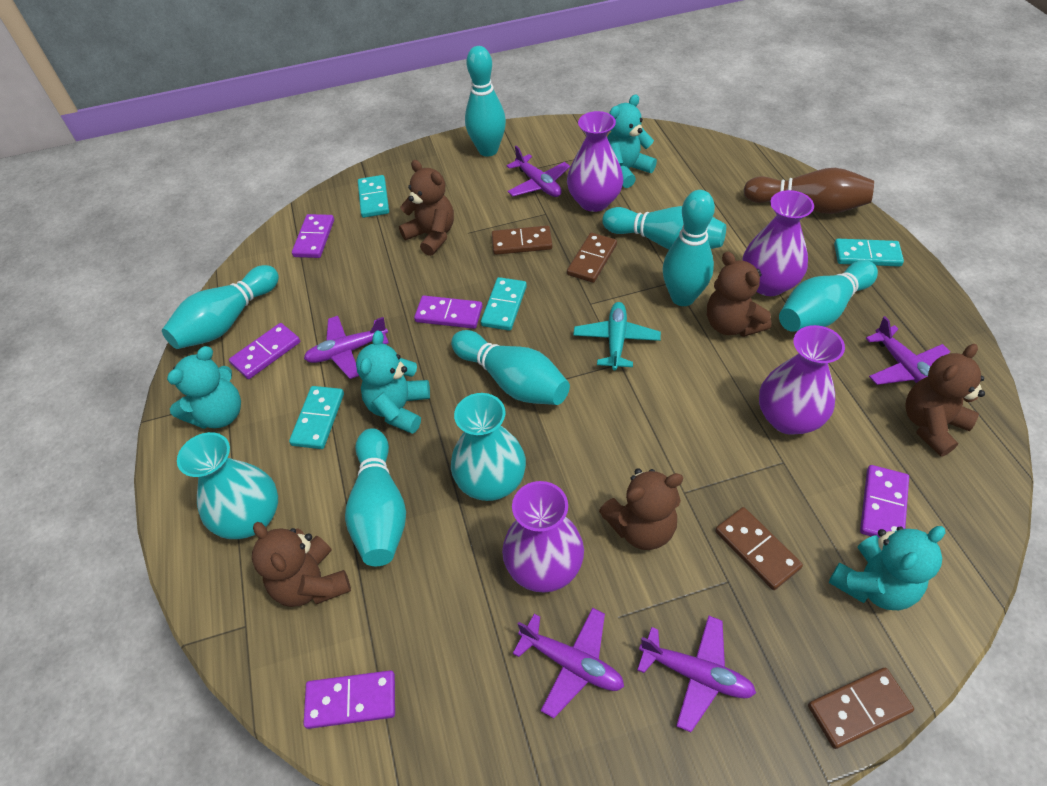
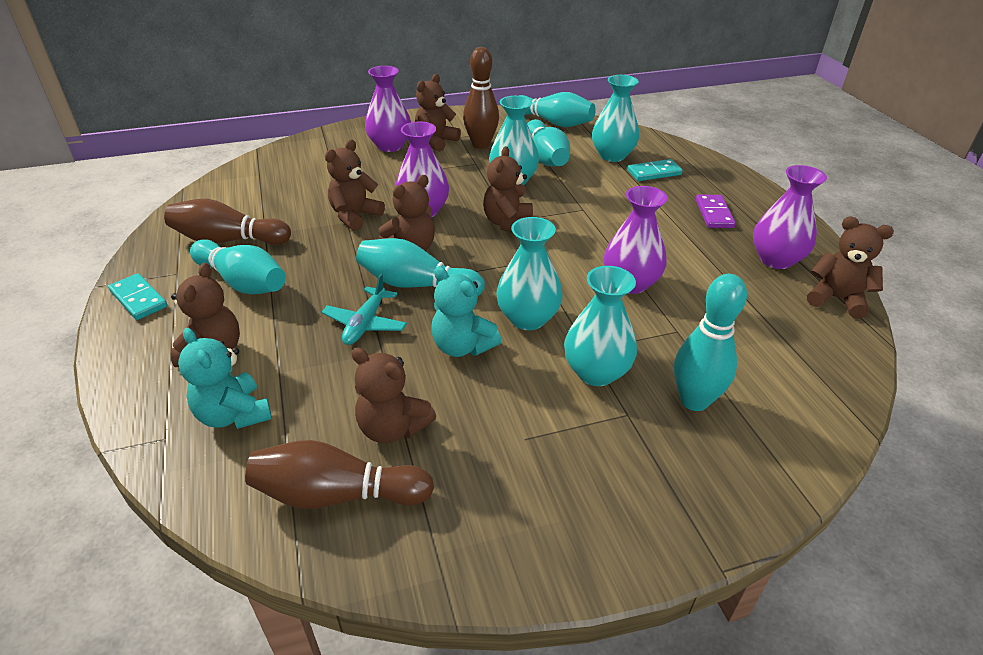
brown bowling pin: 1 -> 3
brown domino: 4 -> 0
brown teddy bear: 5 -> 7
purple domino: 5 -> 1
purple plane: 5 -> 0
turquoise bowling pin: 7 -> 5
turquoise domino: 4 -> 2
turquoise teddy bear: 4 -> 2
turquoise vase: 2 -> 4

